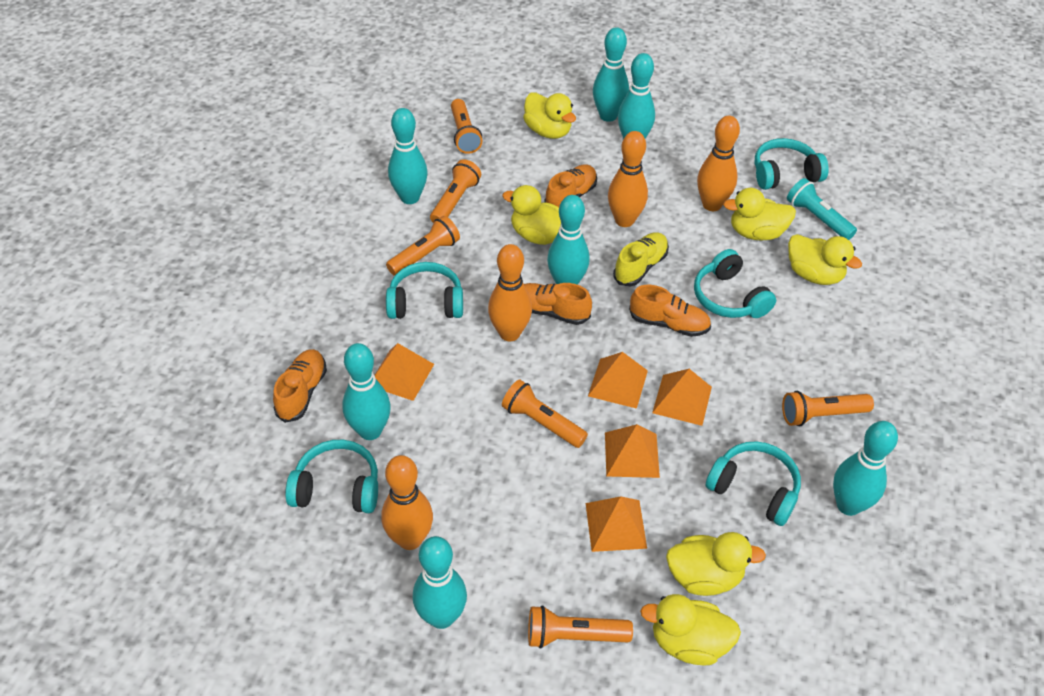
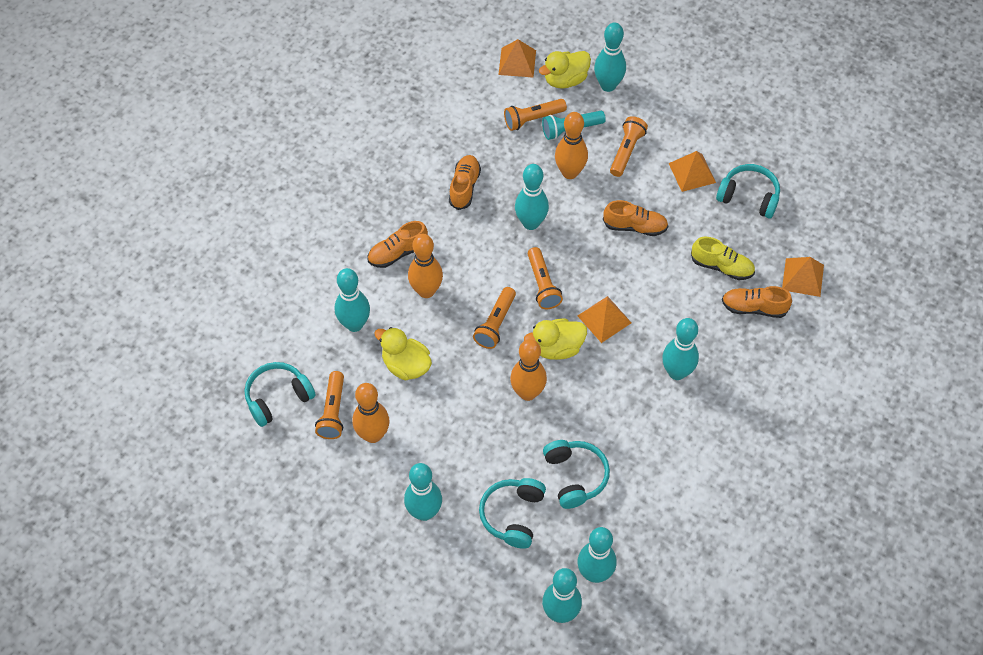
orange flashlight: 6 -> 5
orange pyramid: 5 -> 4
turquoise headphones: 5 -> 4
yellow duck: 6 -> 3

